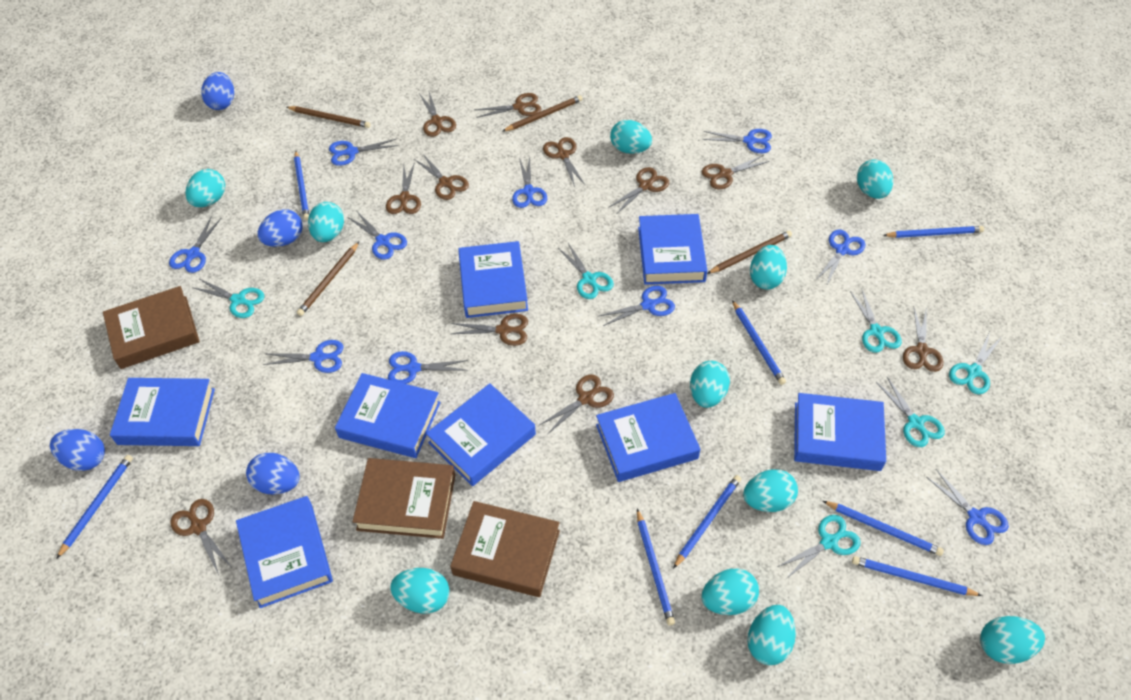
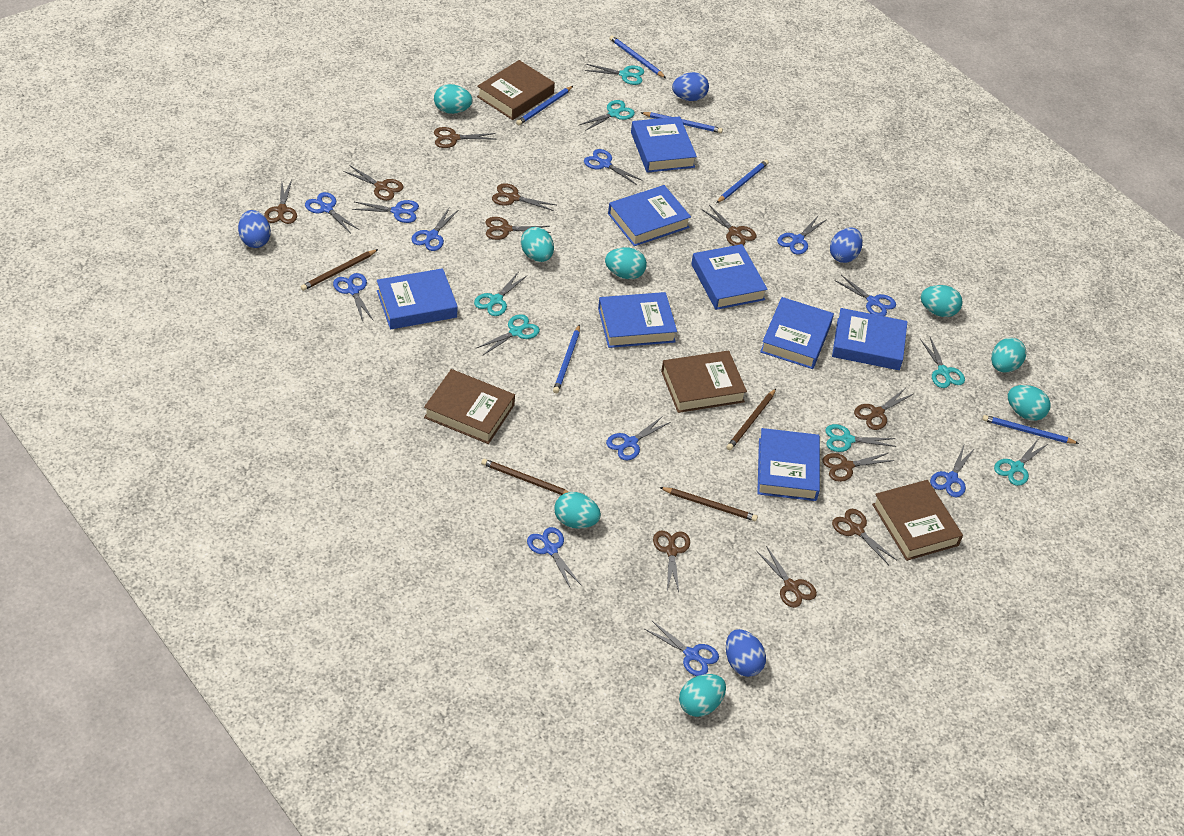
blue pencil: 8 -> 6
blue scissors: 10 -> 11
brown book: 3 -> 4
turquoise egg: 11 -> 8
turquoise scissors: 6 -> 7

